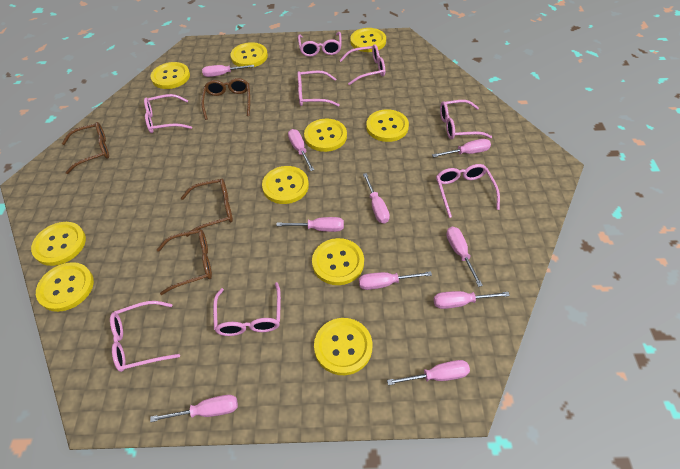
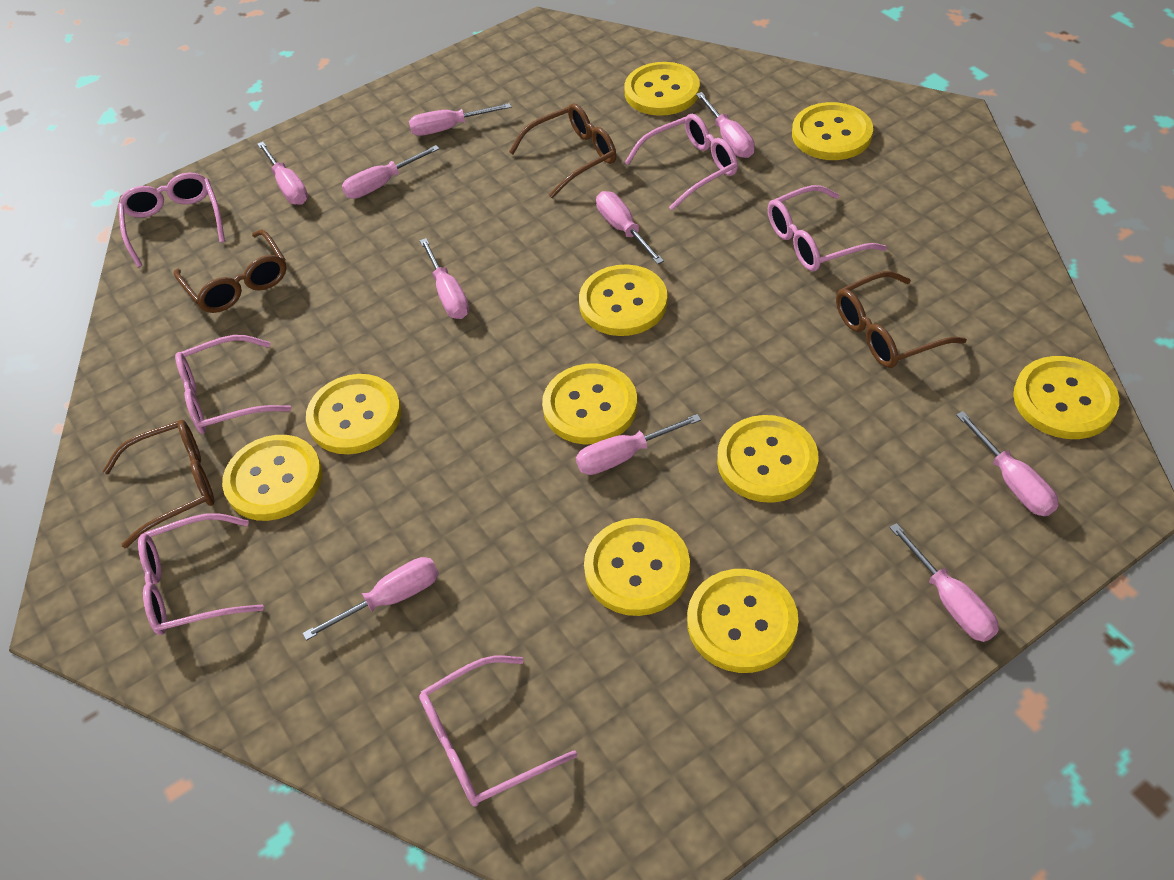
pink glasses: 8 -> 6

